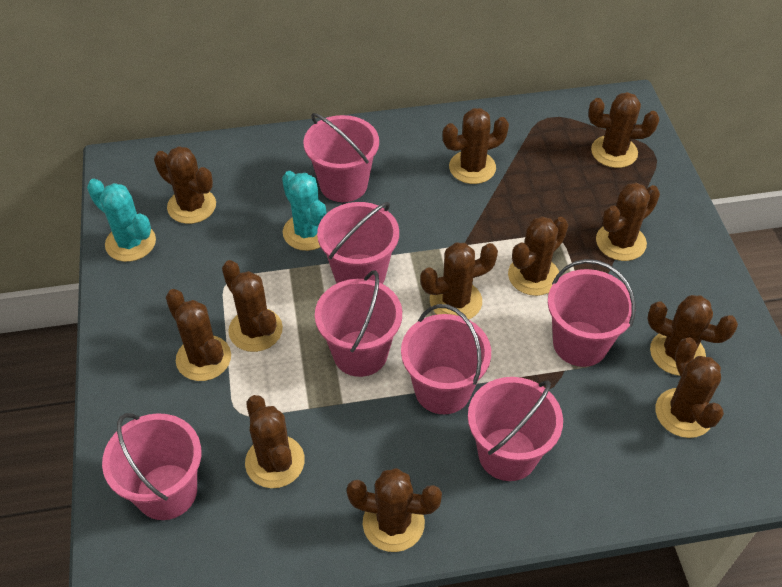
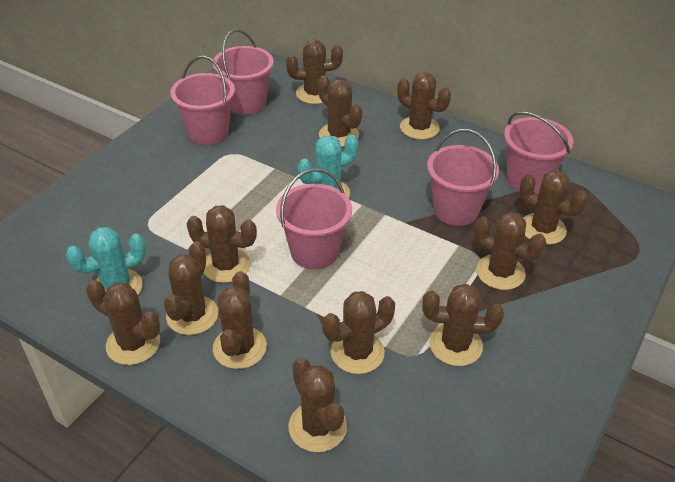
pink bucket: 7 -> 5

